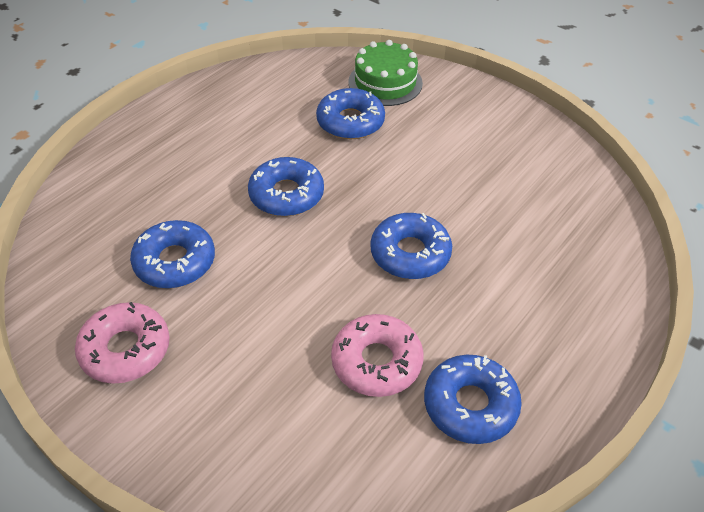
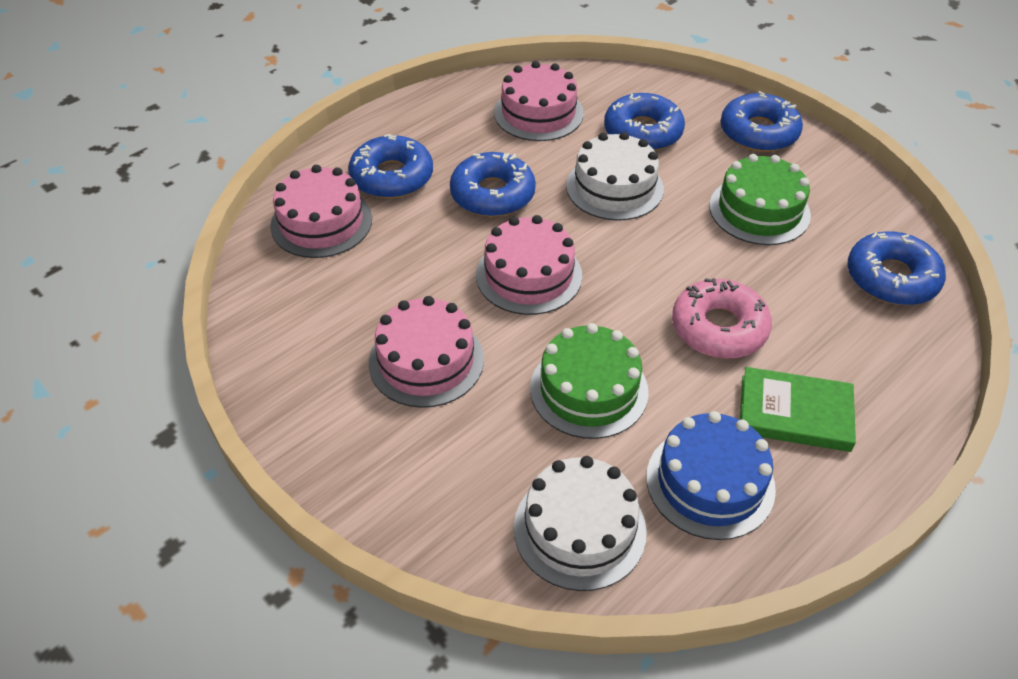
blue cake: 0 -> 1
green book: 0 -> 1
green cake: 1 -> 2
pink cake: 0 -> 4
pink donut: 2 -> 1
white cake: 0 -> 2

